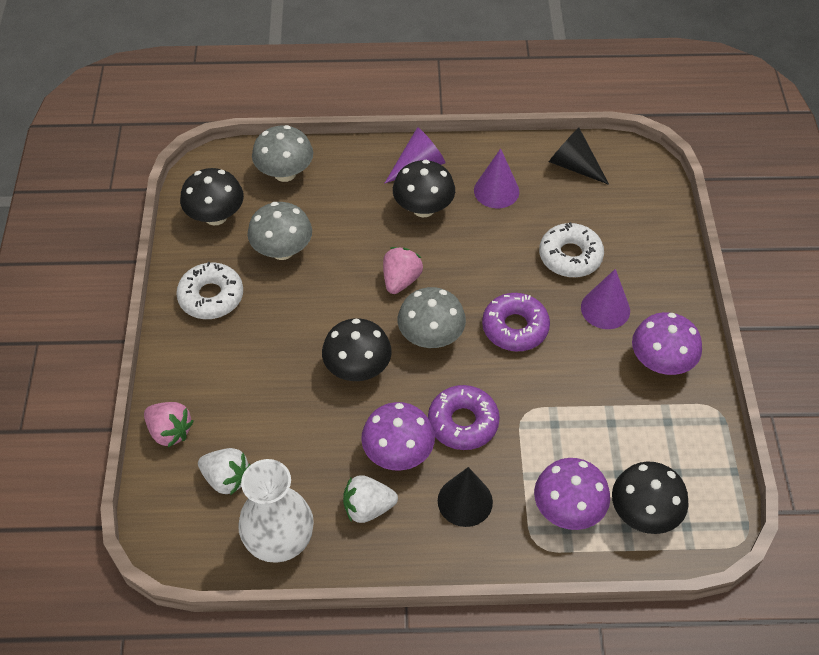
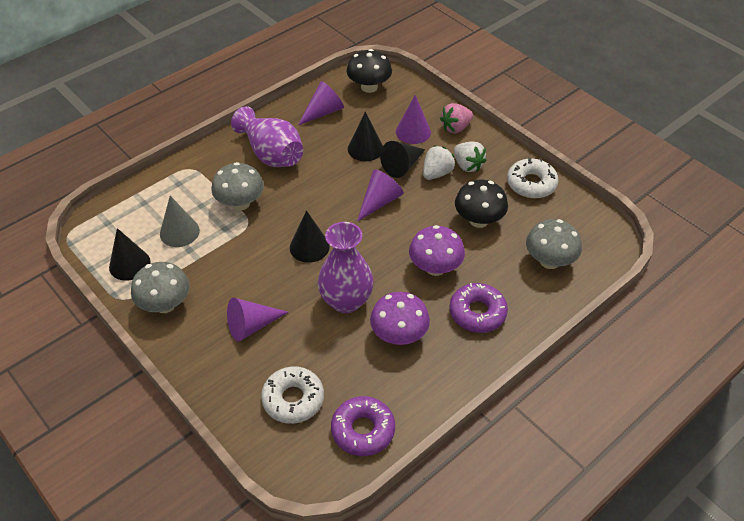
black cone: 2 -> 4
black mushroom: 4 -> 2
grey cone: 0 -> 1
pink strawberry: 2 -> 1
purple cone: 3 -> 4
purple mushroom: 3 -> 2
purple vase: 0 -> 2
white vase: 1 -> 0

